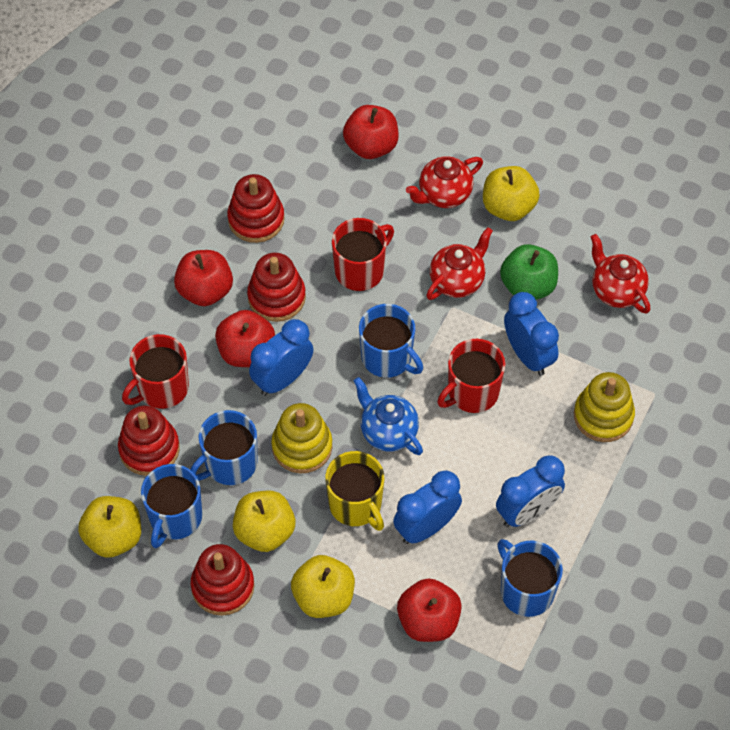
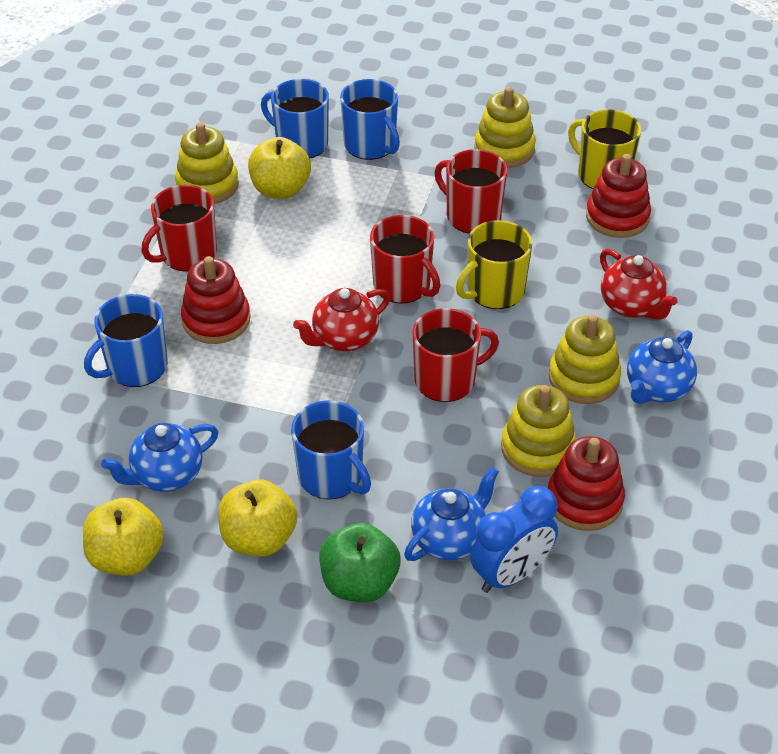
blue clock: 4 -> 1
blue teapot: 1 -> 3
red apple: 4 -> 0
red mug: 3 -> 4
red stacking toy: 4 -> 3
red teapot: 3 -> 2
yellow apple: 4 -> 3
yellow mug: 1 -> 2
yellow stacking toy: 2 -> 4

